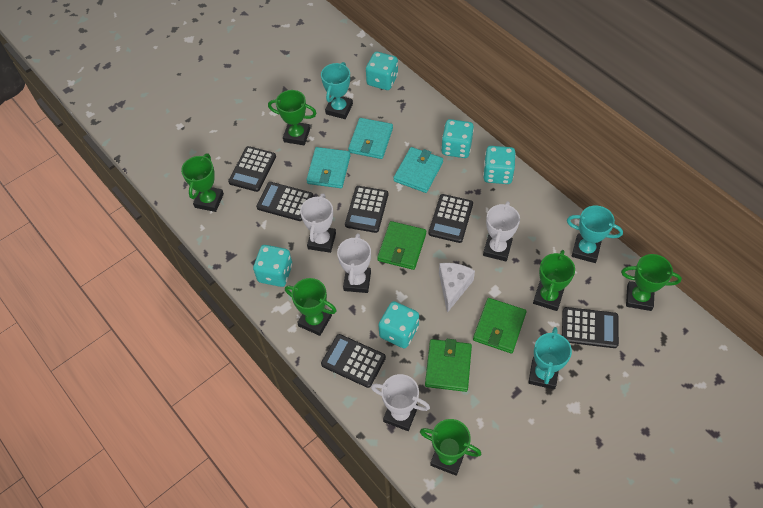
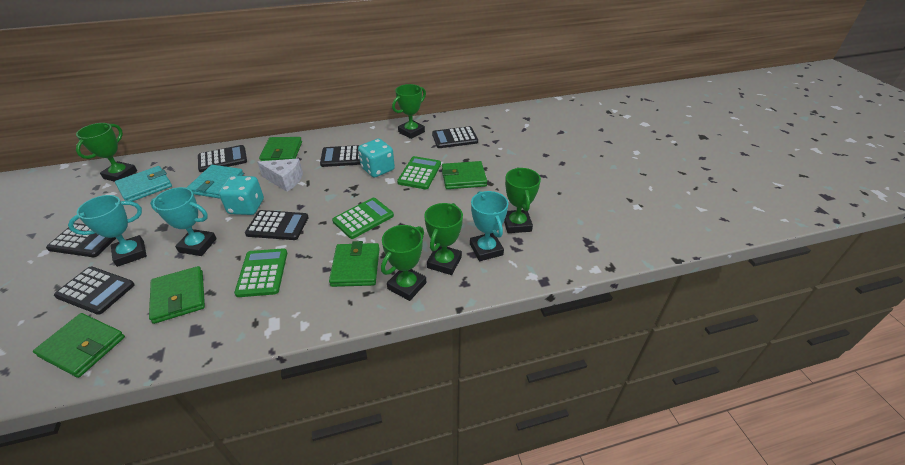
green calculator: 0 -> 3
green trophy: 6 -> 5
green wallet: 3 -> 5
turquoise dice: 5 -> 2
turquoise wallet: 3 -> 2
white trophy: 4 -> 0

